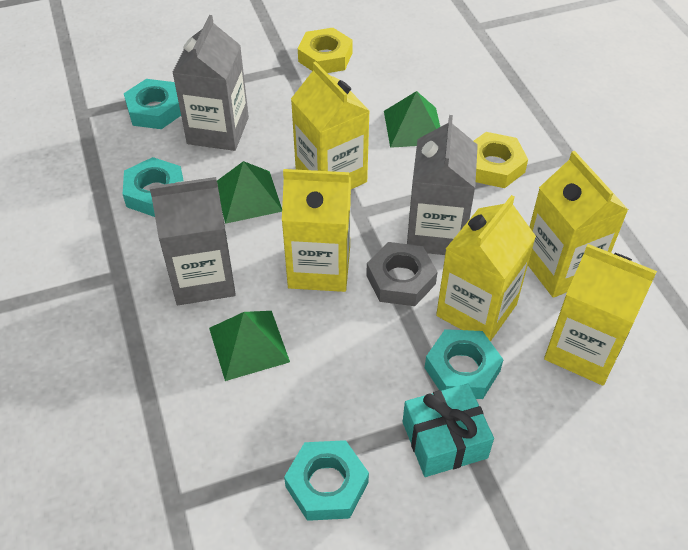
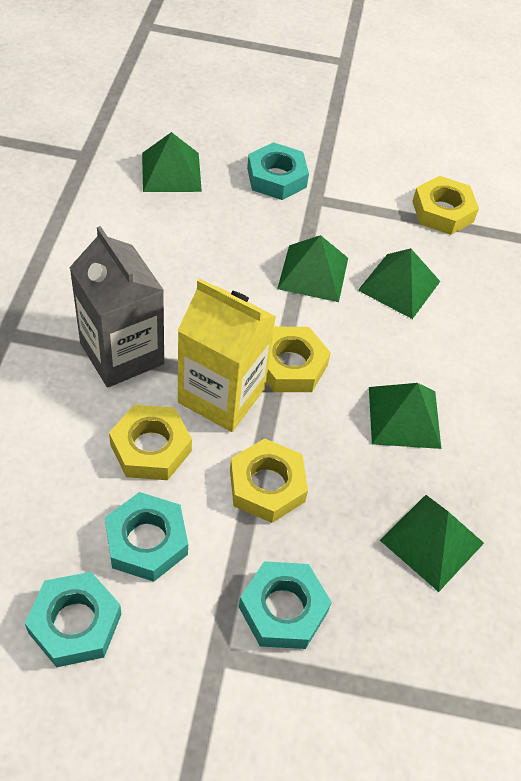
green pyramid: 3 -> 5
grey carton: 3 -> 1
grey nut: 1 -> 0
turquoise gift: 1 -> 0
yellow carton: 5 -> 1
yellow nut: 2 -> 4

